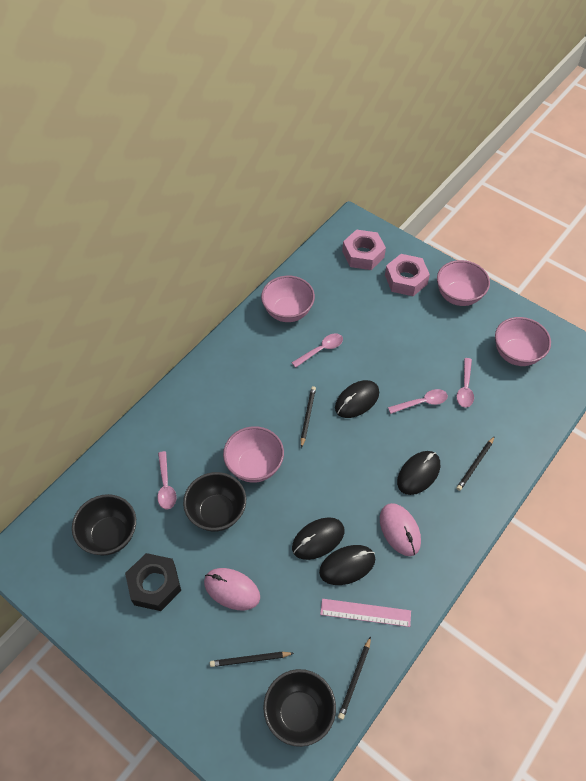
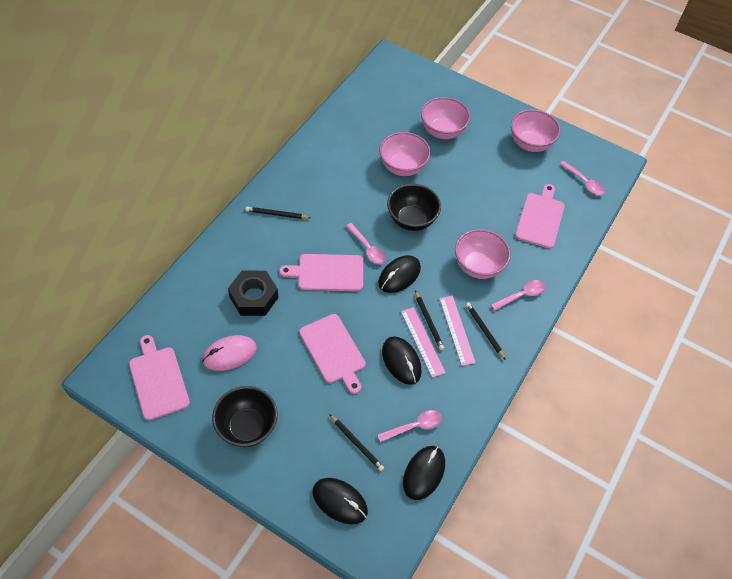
black bowl: 3 -> 2
pink cutting board: 0 -> 4
pink mouse: 2 -> 1
pink nut: 2 -> 0
pink ruler: 1 -> 2

